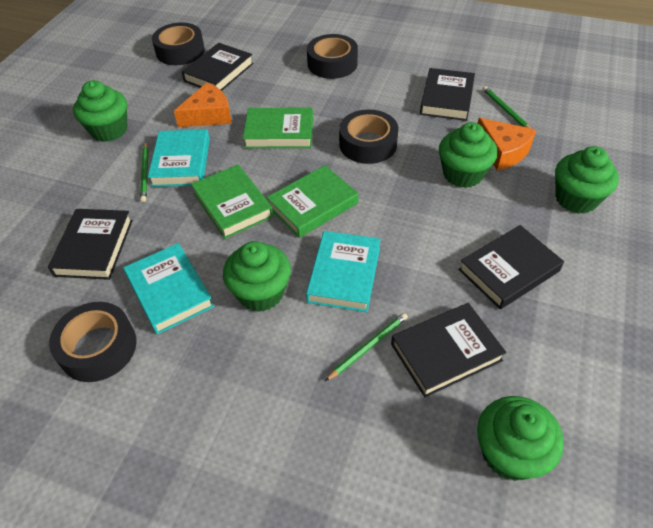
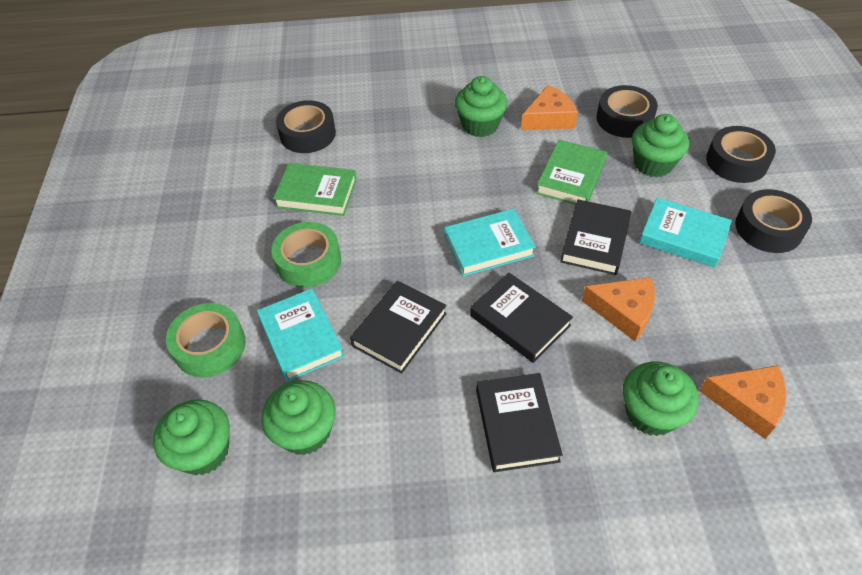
black book: 5 -> 4
green book: 3 -> 2
green pencil: 3 -> 0
green tape: 0 -> 2
orange cheese: 2 -> 3

